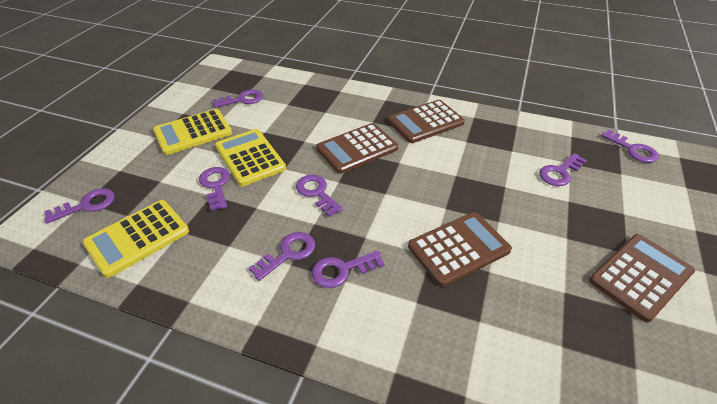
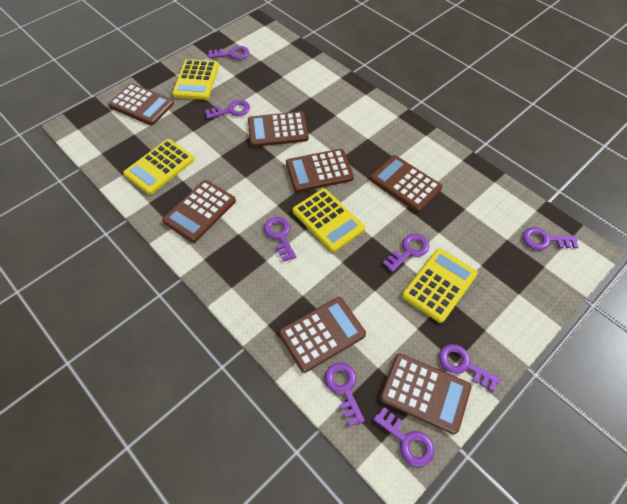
brown calculator: 4 -> 7
yellow calculator: 3 -> 4

